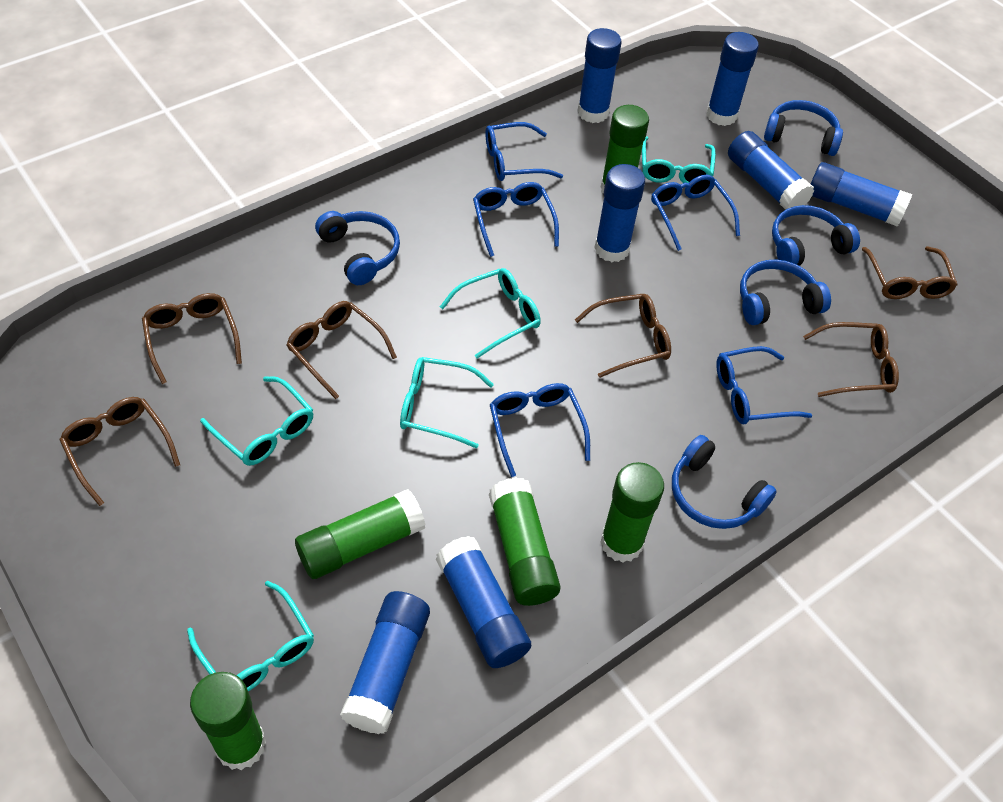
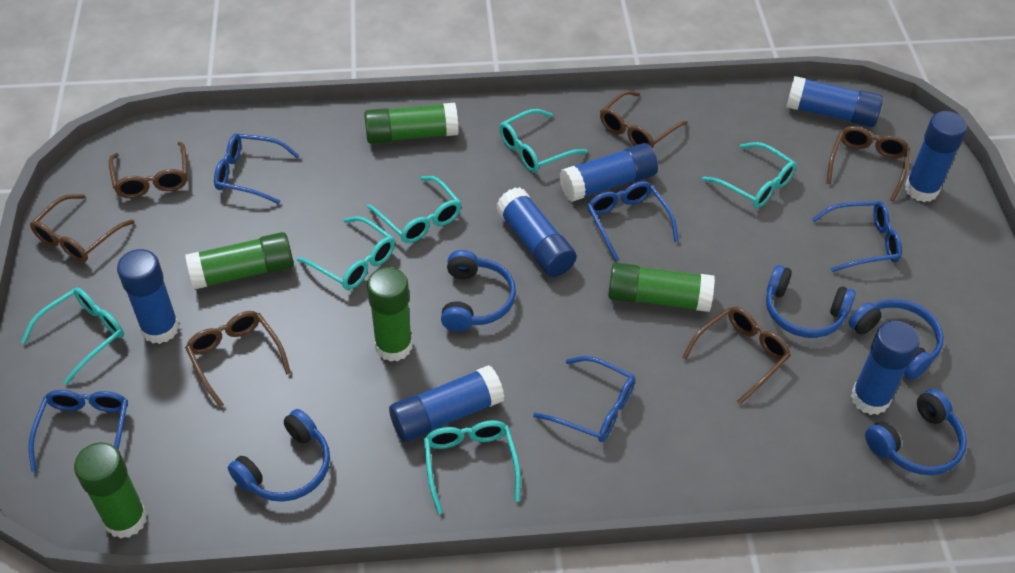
turquoise glasses: 5 -> 6

